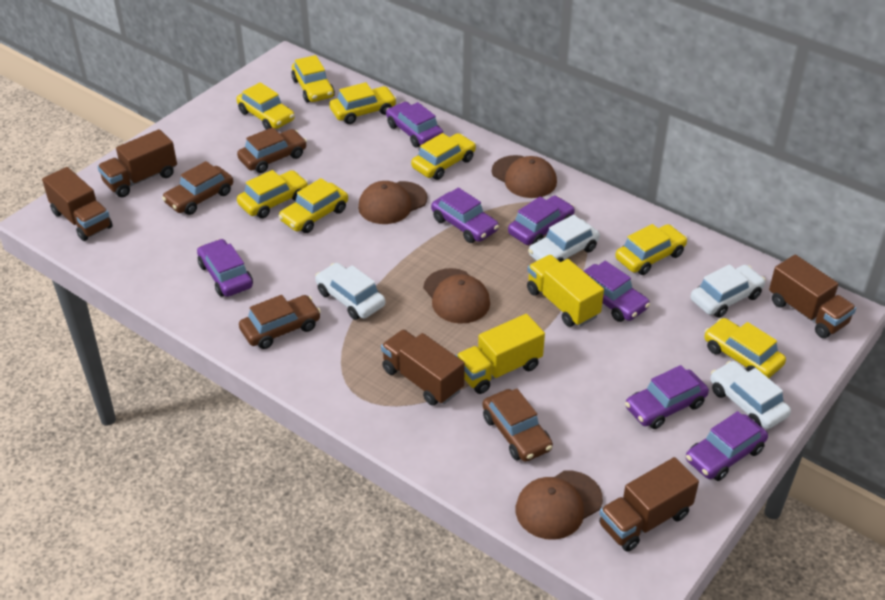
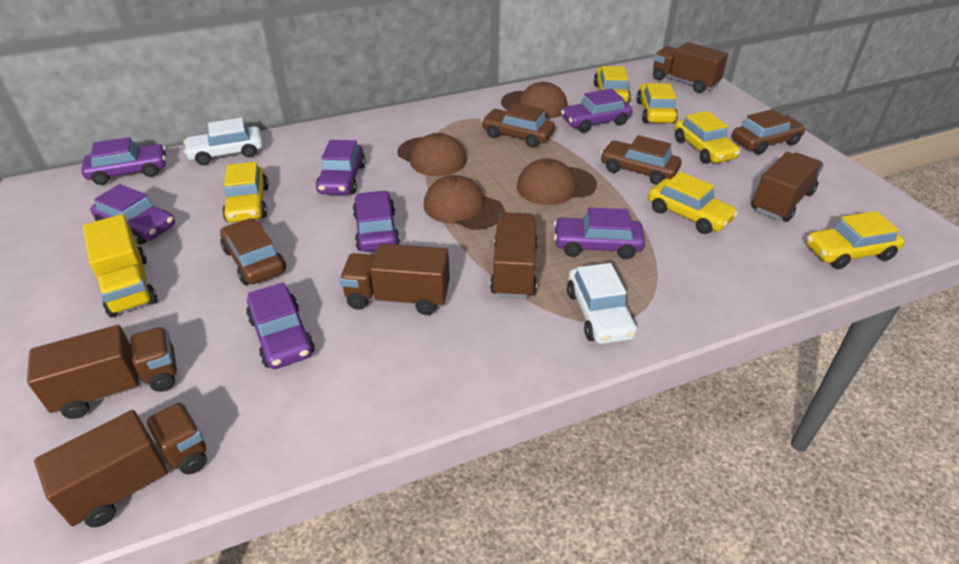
brown truck: 5 -> 6
white car: 4 -> 2
yellow car: 8 -> 6
yellow truck: 2 -> 1

